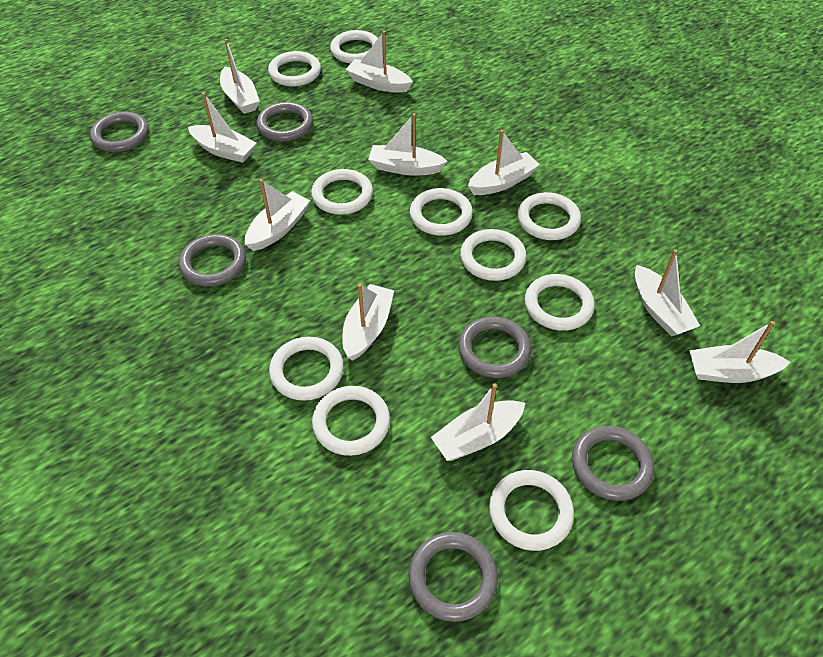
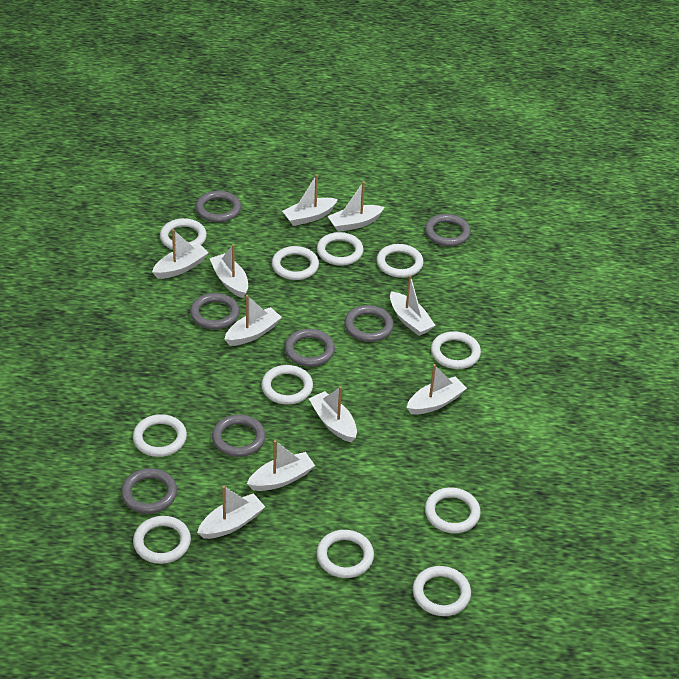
grey ring: 6 -> 7
white ring: 10 -> 11

